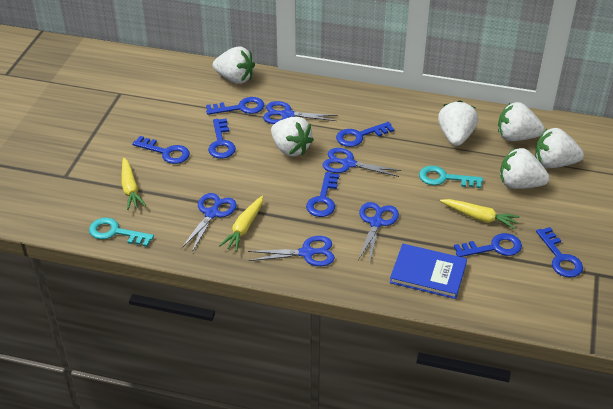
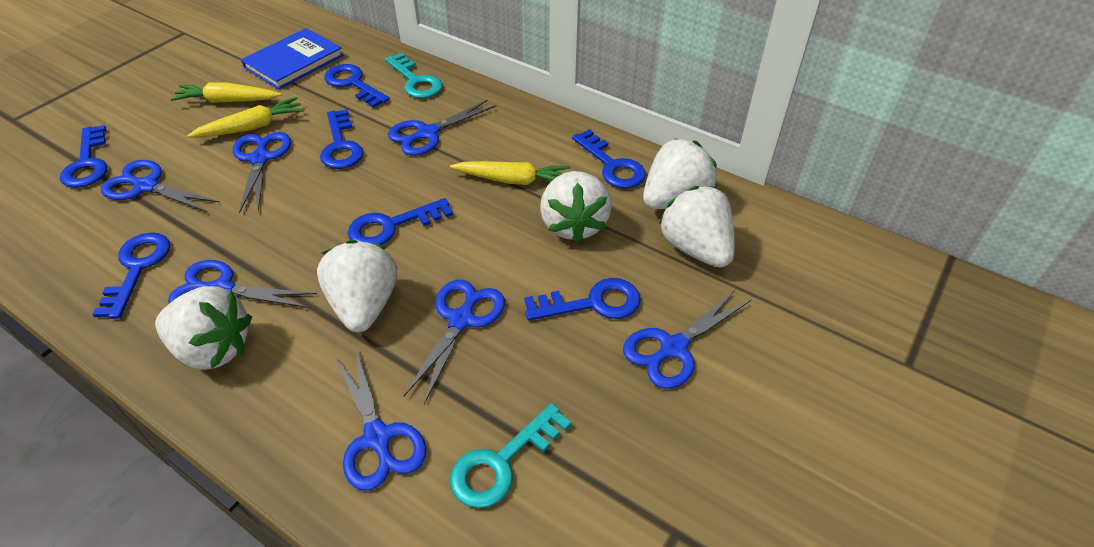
blue scissors: 5 -> 7
white strawberry: 6 -> 5

